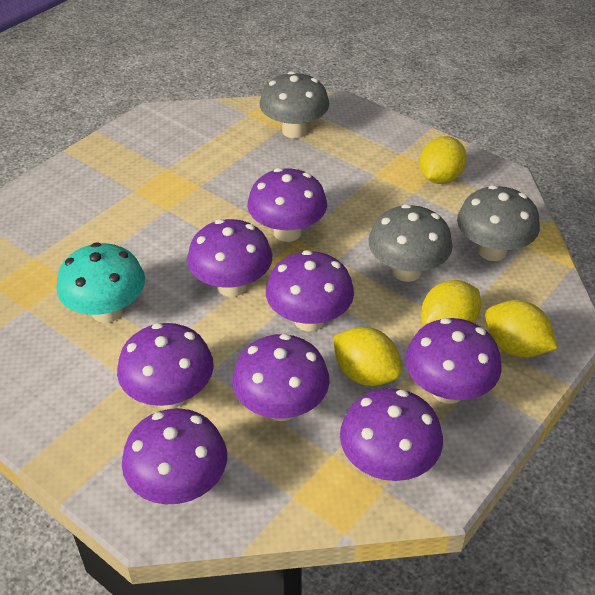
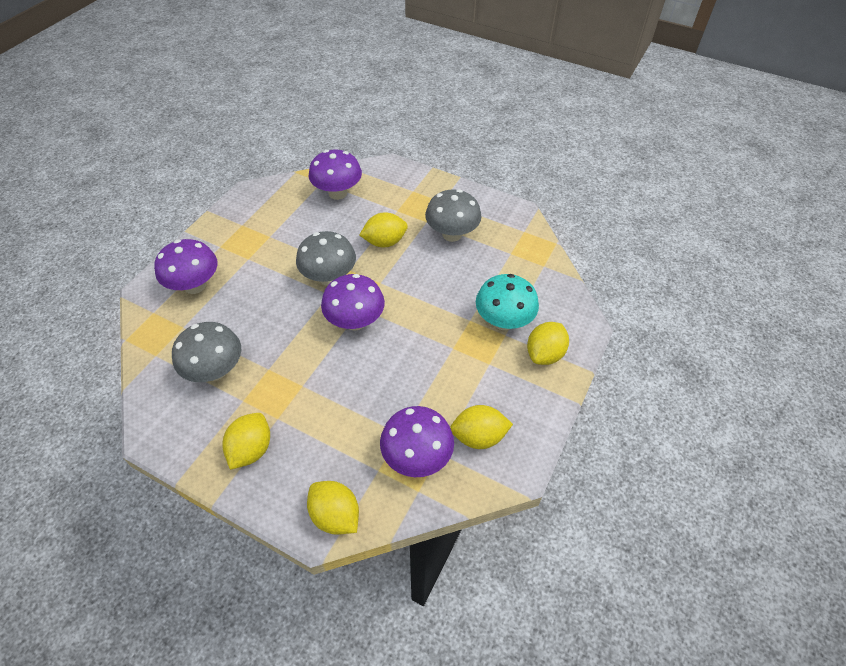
purple mushroom: 8 -> 4
yellow lemon: 4 -> 5

